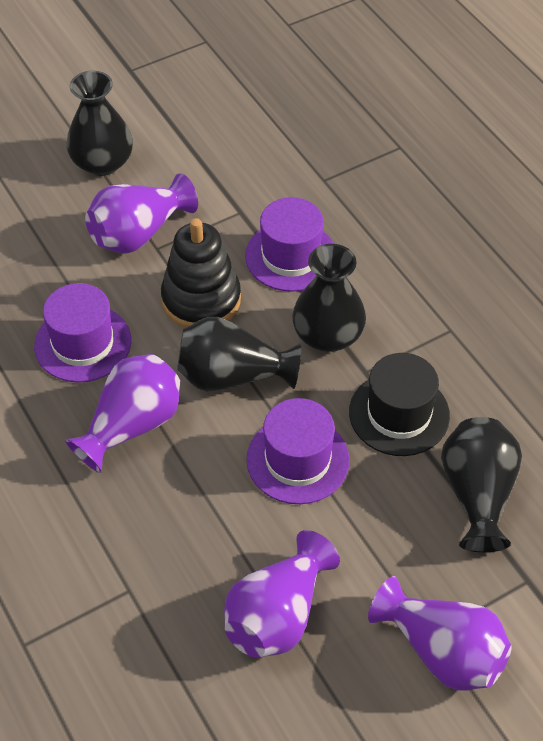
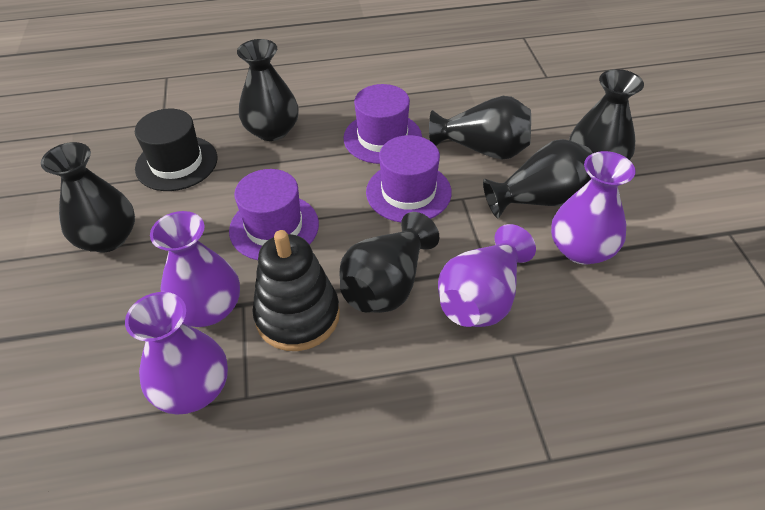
black vase: 4 -> 6

